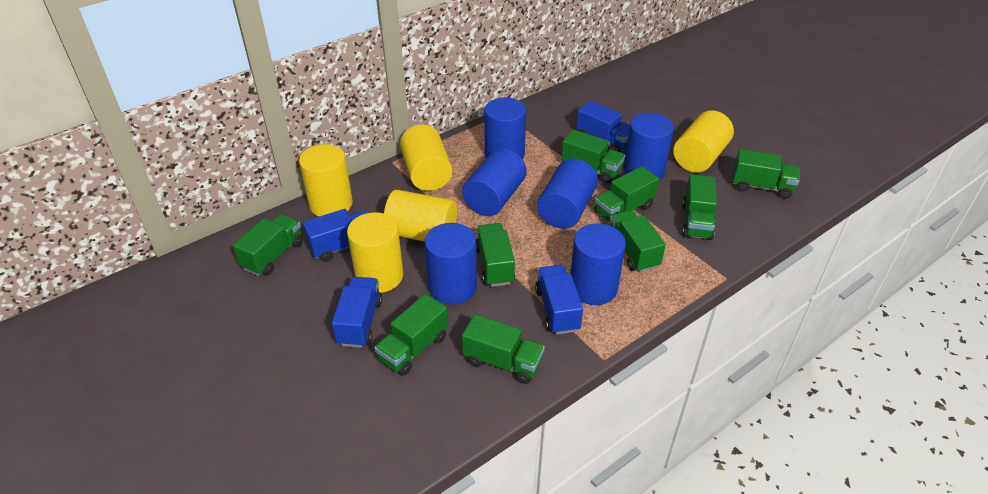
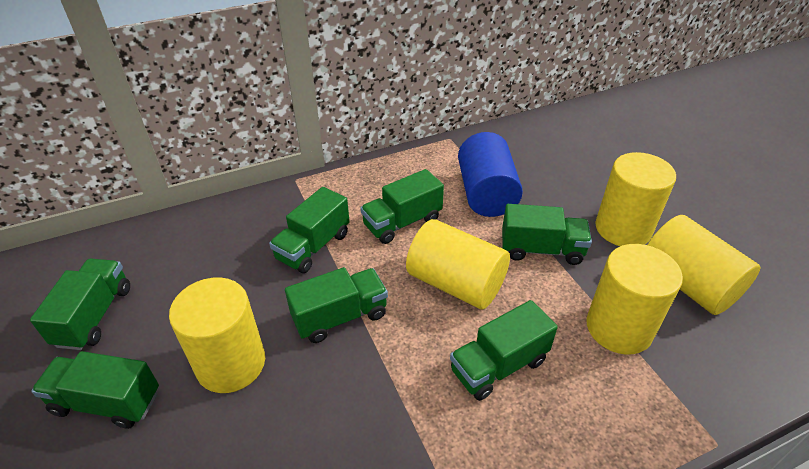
blue cylinder: 6 -> 1
blue truck: 4 -> 0
green truck: 9 -> 7

